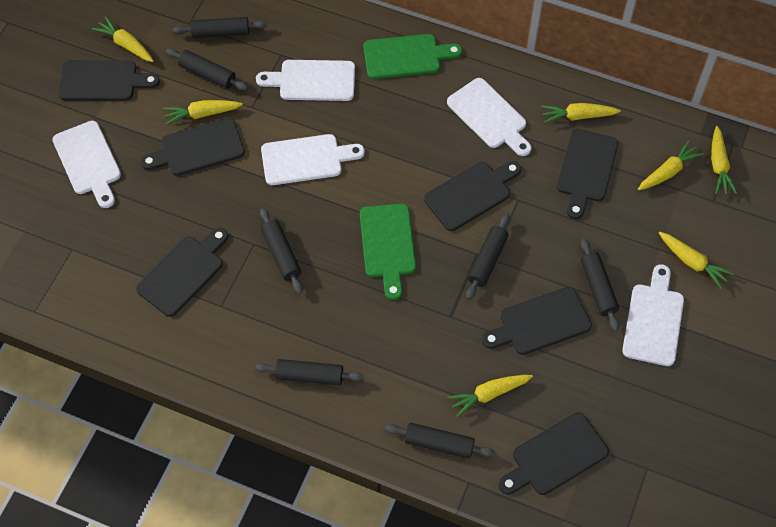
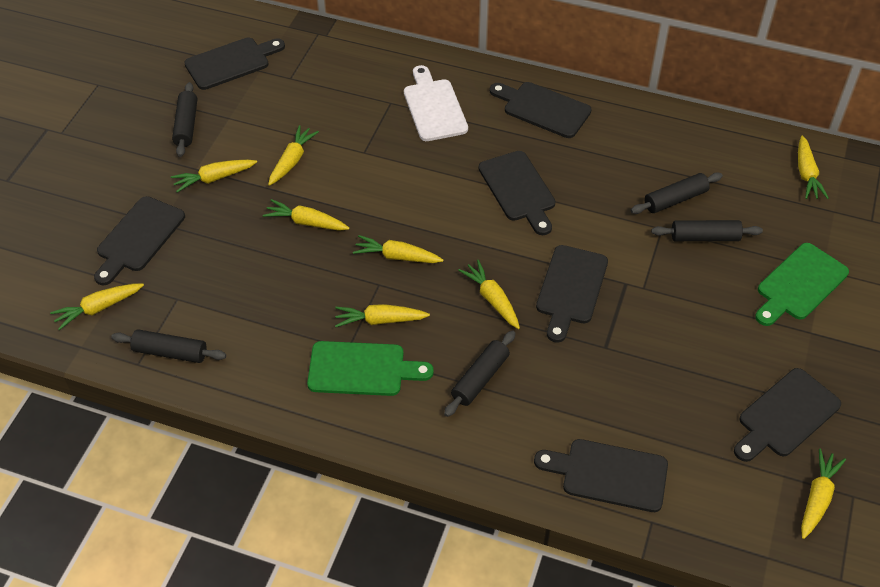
black rolling pin: 7 -> 5
white cutting board: 5 -> 1
yellow carrot: 7 -> 9

